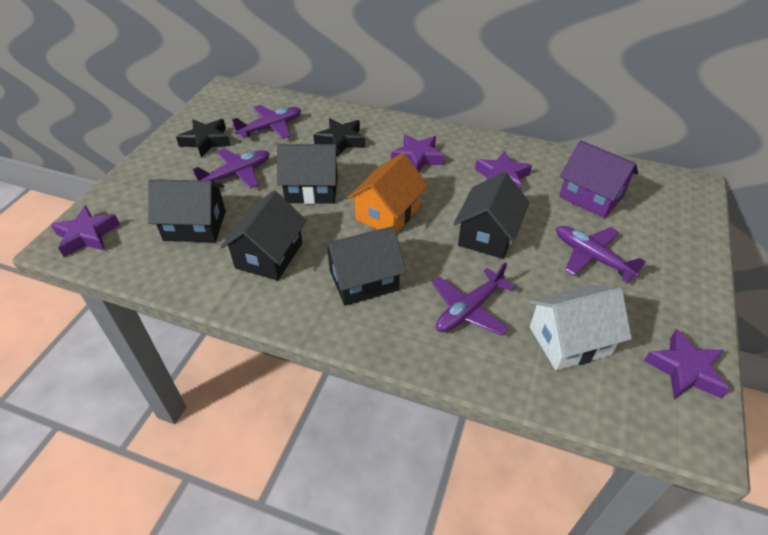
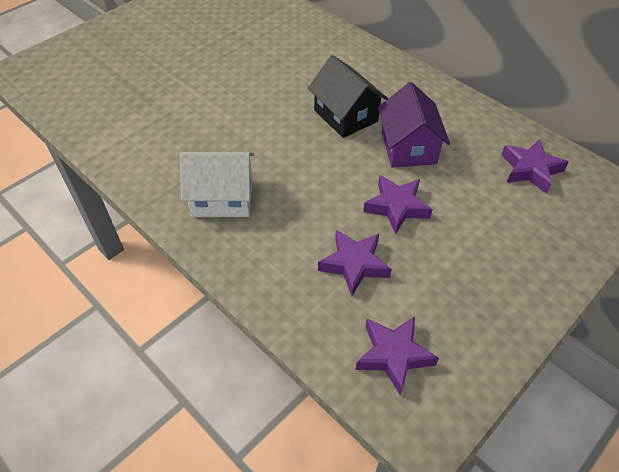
black house: 5 -> 1
black star: 2 -> 0
orange house: 1 -> 0
purple plane: 4 -> 0

